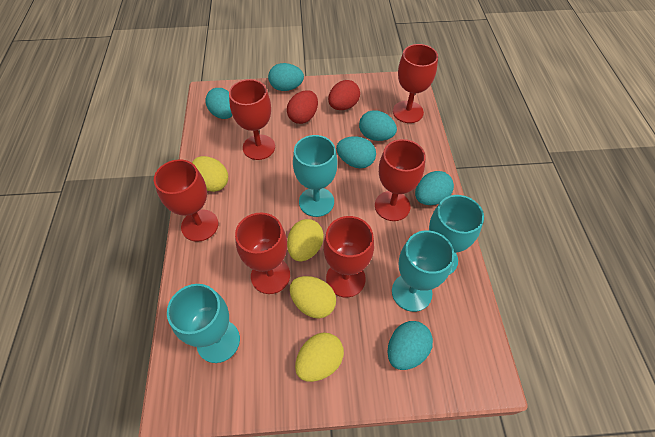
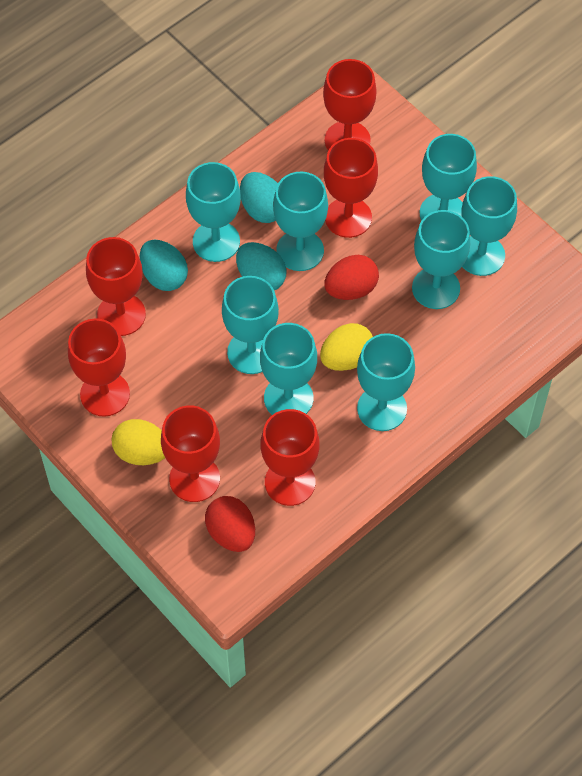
turquoise egg: 6 -> 3
turquoise goblet: 4 -> 8
yellow egg: 4 -> 2

